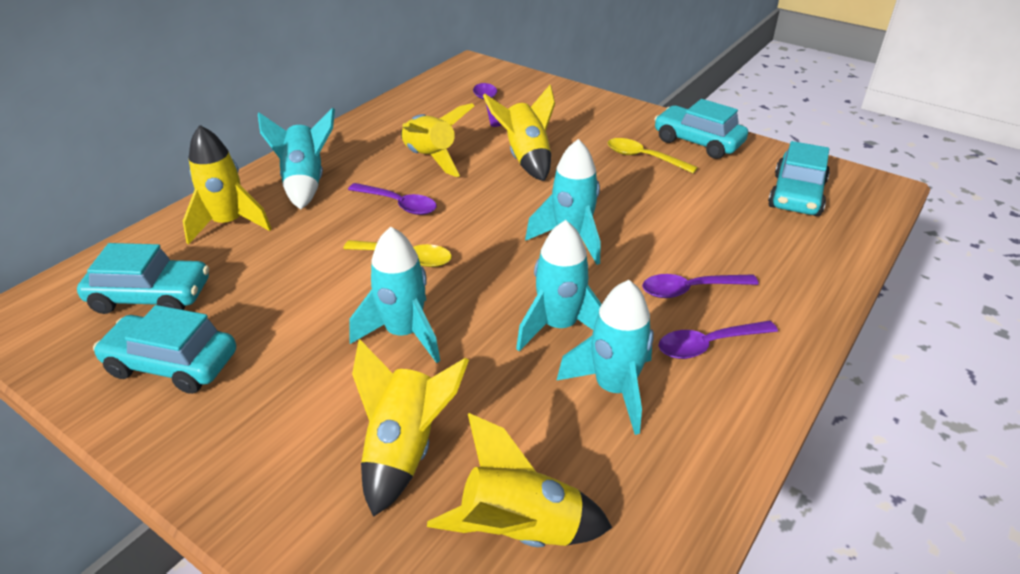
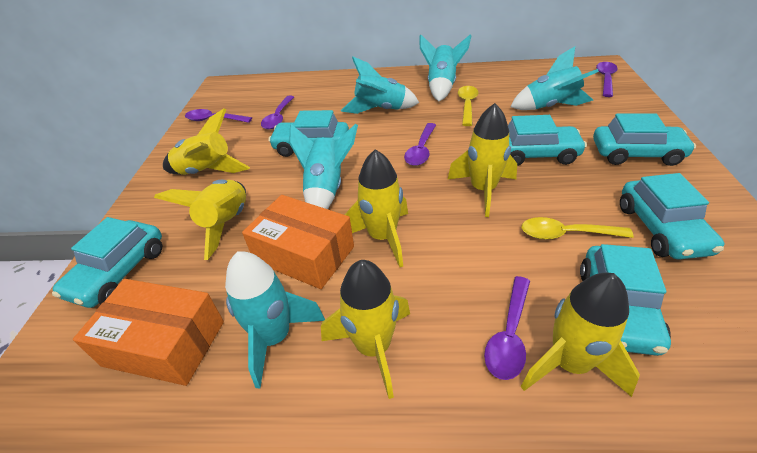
orange box: 0 -> 2
purple spoon: 4 -> 5
turquoise car: 4 -> 6
yellow rocket: 5 -> 6

